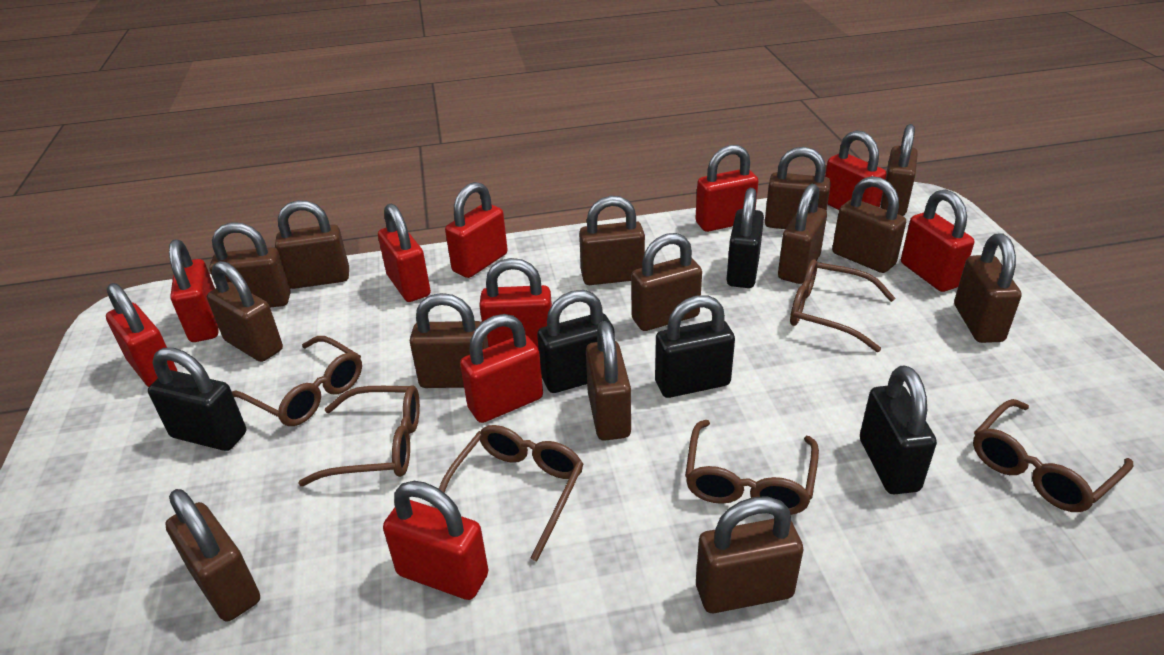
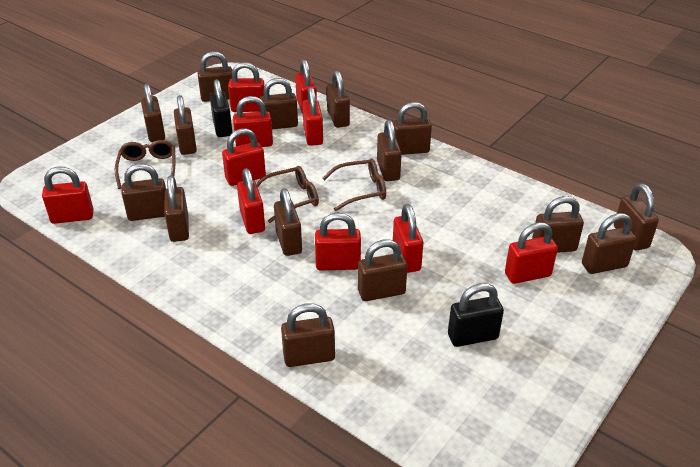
black padlock: 5 -> 2
brown glasses: 6 -> 3
brown padlock: 14 -> 15

